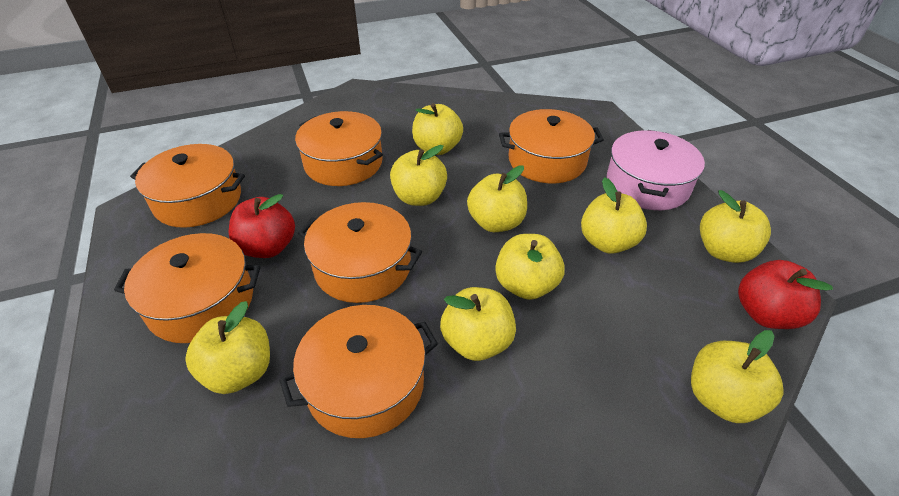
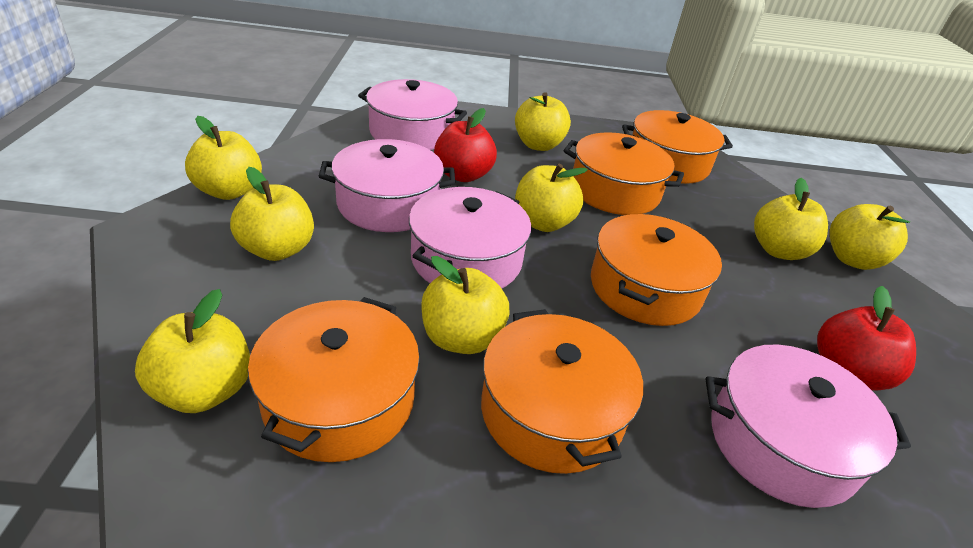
orange pot: 6 -> 5
pink pot: 1 -> 4
yellow apple: 9 -> 8

